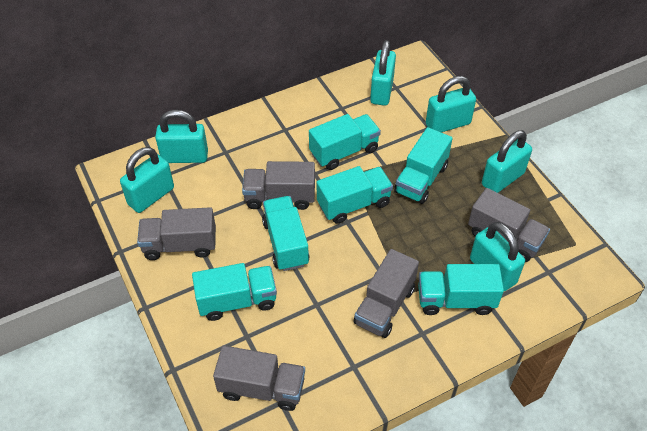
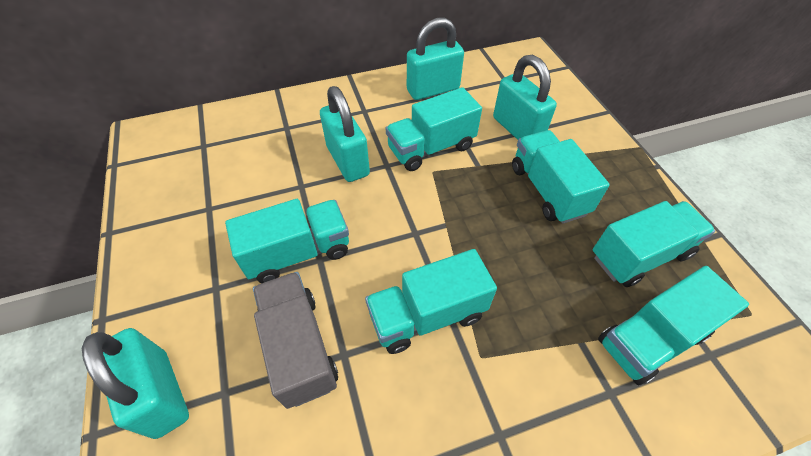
grey truck: 5 -> 1
turquoise padlock: 6 -> 4

